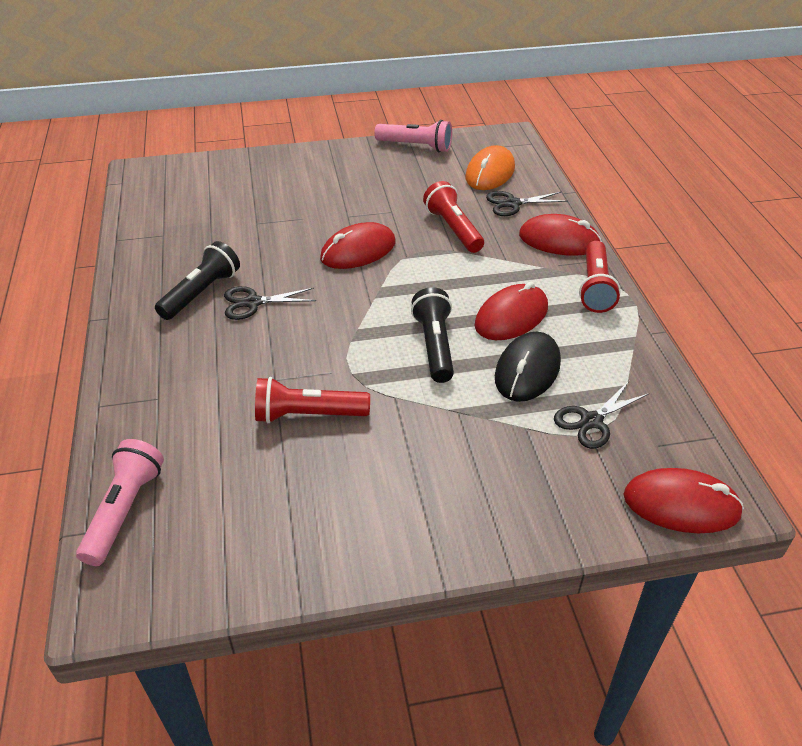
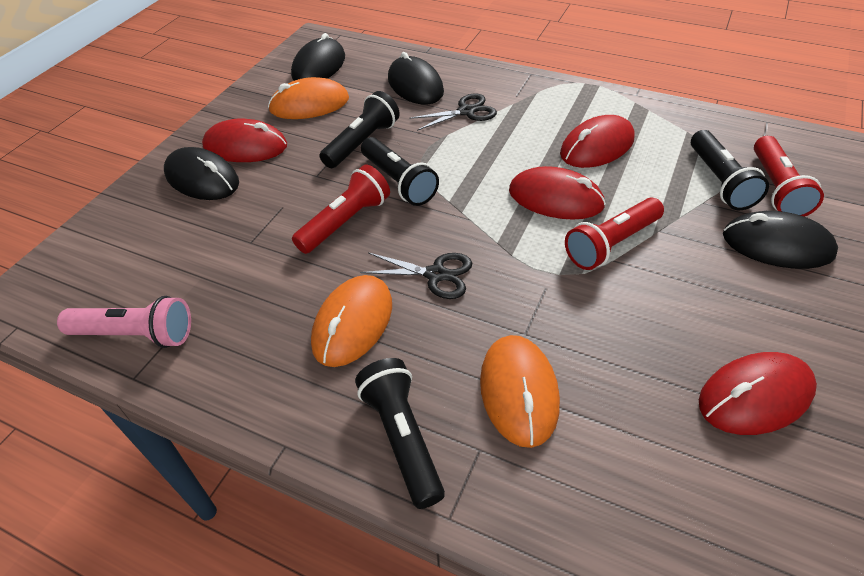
black flashlight: 2 -> 4
black mouse: 1 -> 4
black scissors: 3 -> 2
orange mouse: 1 -> 3
pink flashlight: 2 -> 1

